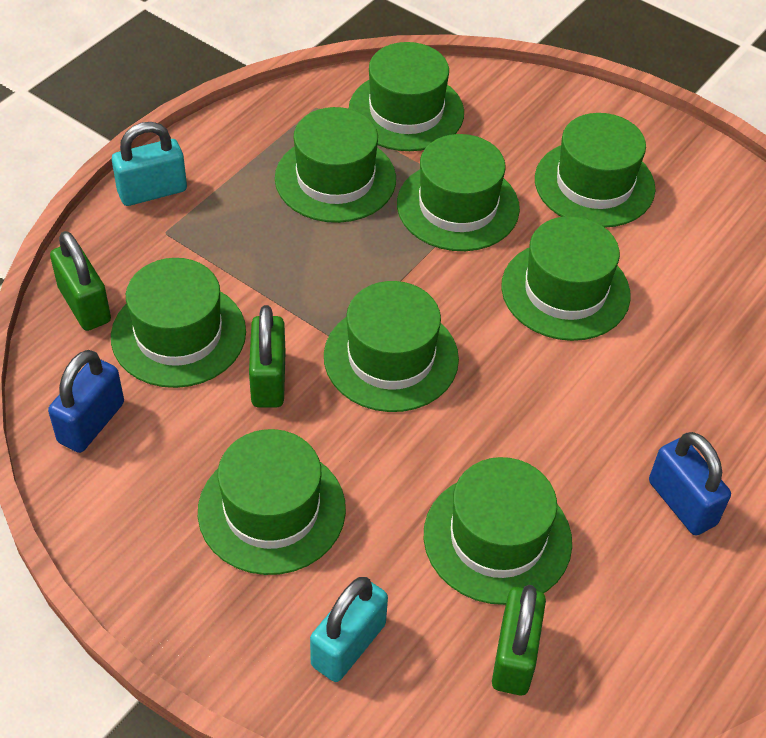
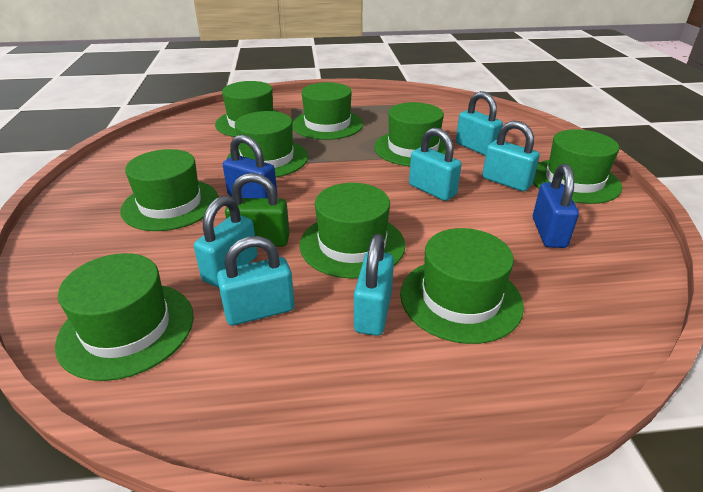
green padlock: 3 -> 1
turquoise padlock: 2 -> 6

